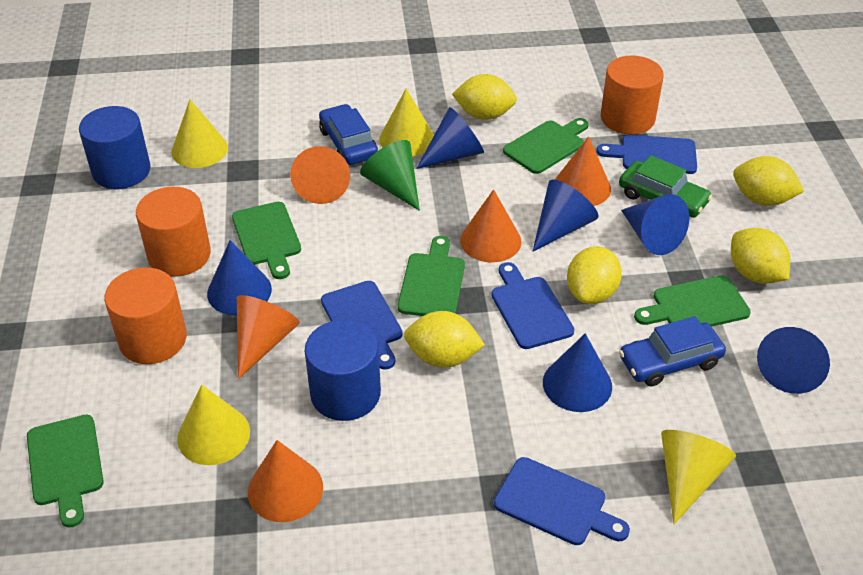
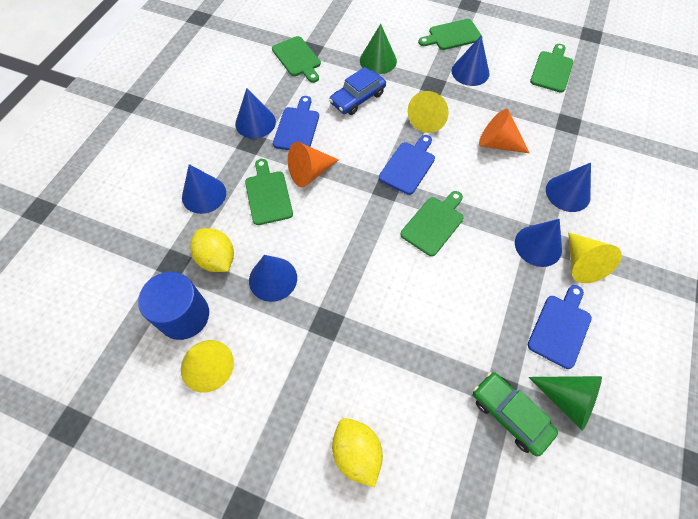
blue car: 2 -> 1
blue cutting board: 4 -> 3
blue cylinder: 2 -> 1
green cone: 1 -> 2
orange cone: 5 -> 2
orange cylinder: 3 -> 0
yellow cone: 4 -> 3
yellow lemon: 5 -> 2

